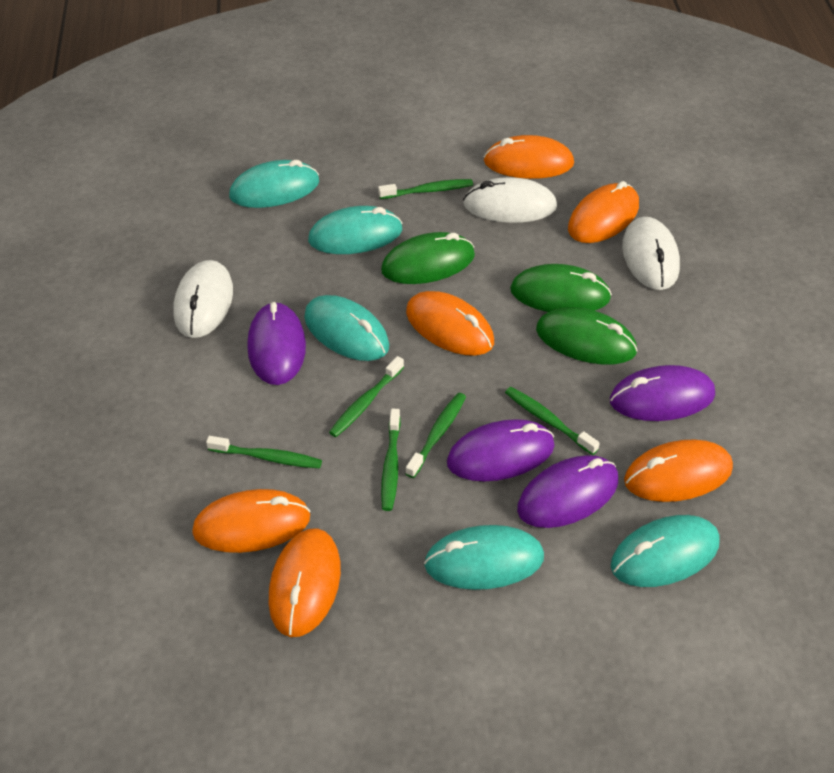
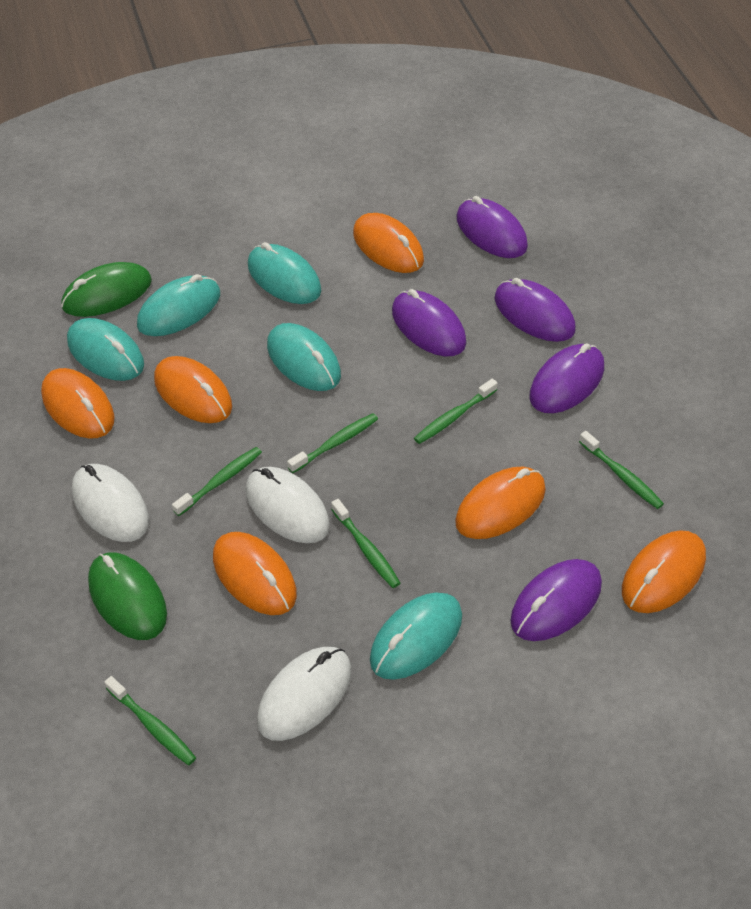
green mouse: 3 -> 2
purple mouse: 4 -> 5

